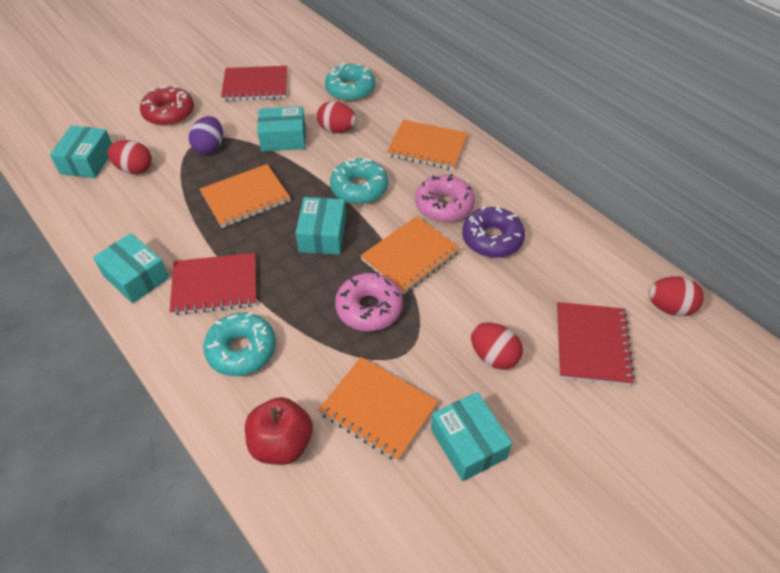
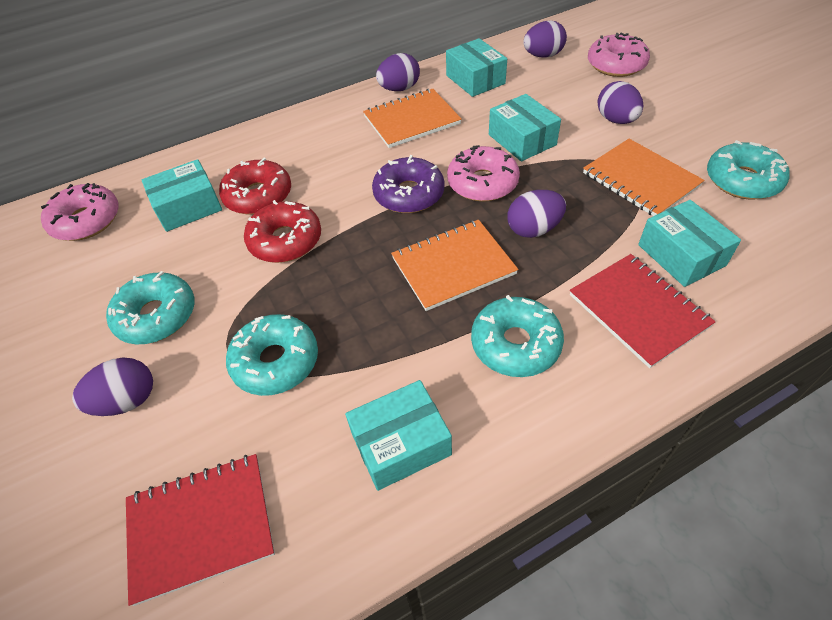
orange notebook: 4 -> 3
pink donut: 2 -> 3
purple egg: 1 -> 5
red apple: 1 -> 0
red donut: 1 -> 2
red egg: 4 -> 0
red notebook: 3 -> 2
turquoise donut: 3 -> 4

